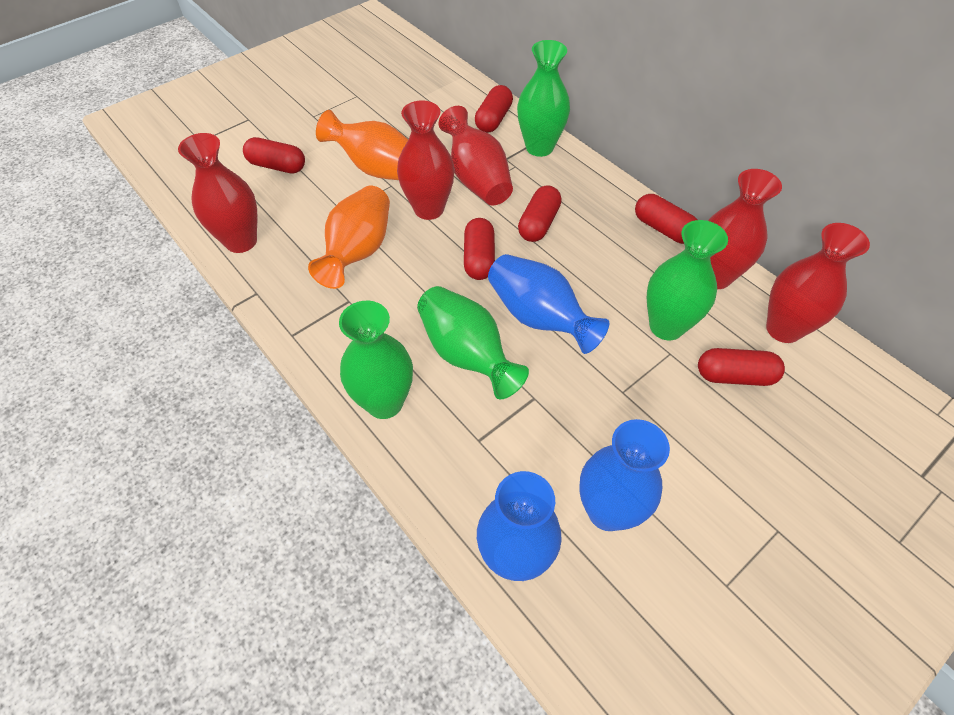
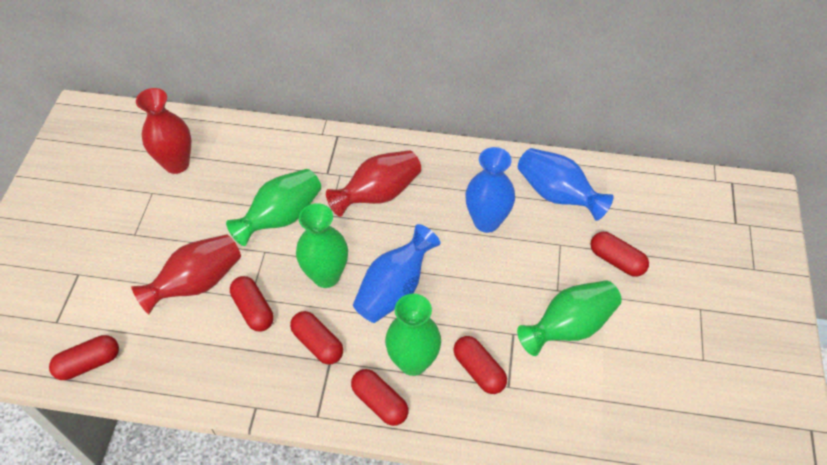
orange vase: 2 -> 0
red vase: 5 -> 3

